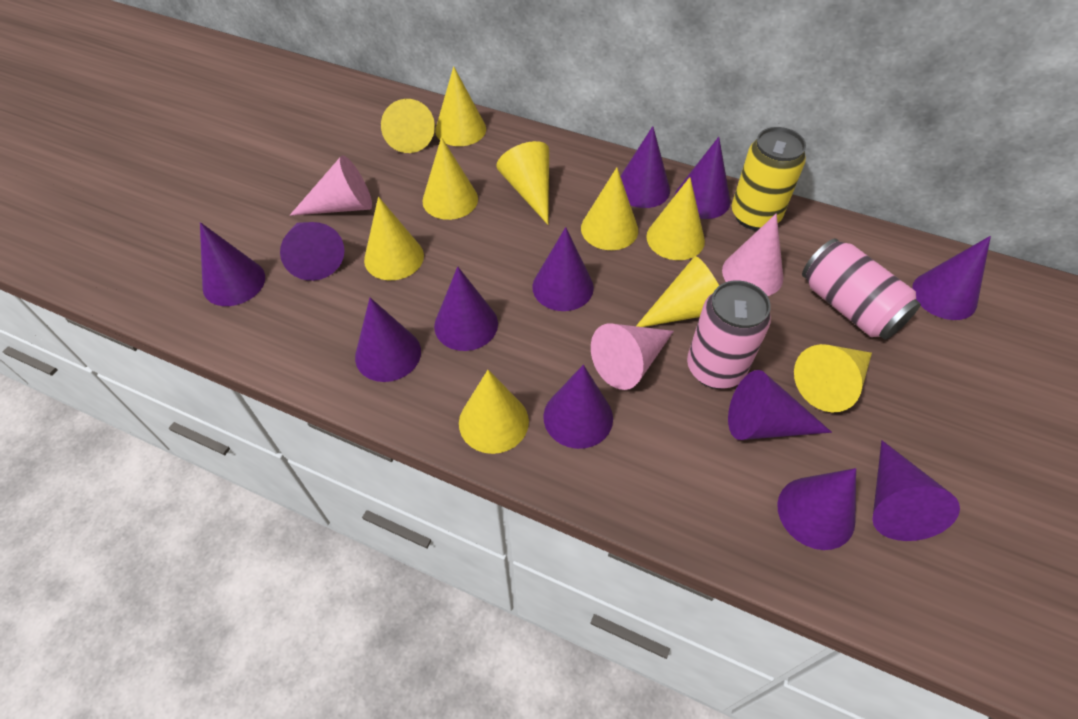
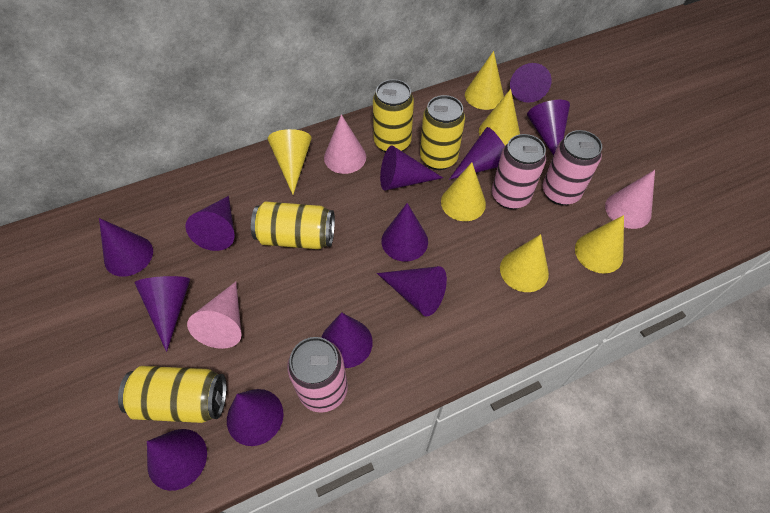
pink can: 2 -> 3
yellow can: 1 -> 4
yellow cone: 10 -> 6

